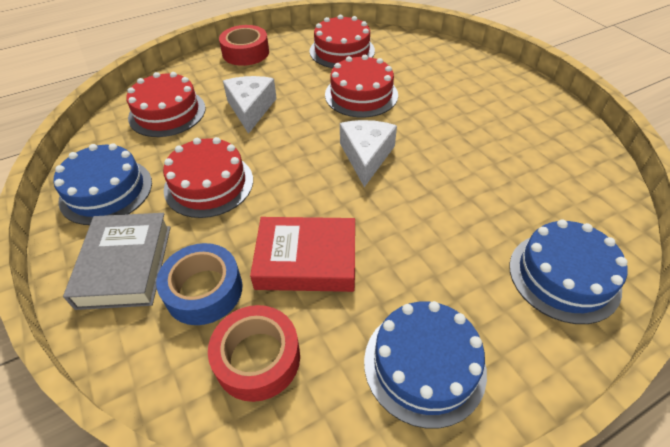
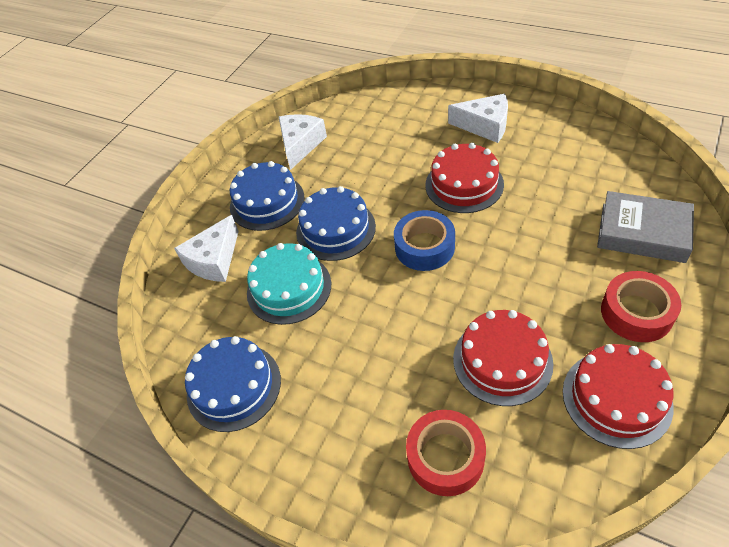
red book: 1 -> 0
red cake: 4 -> 3
turquoise cake: 0 -> 1
white cheese: 2 -> 3

